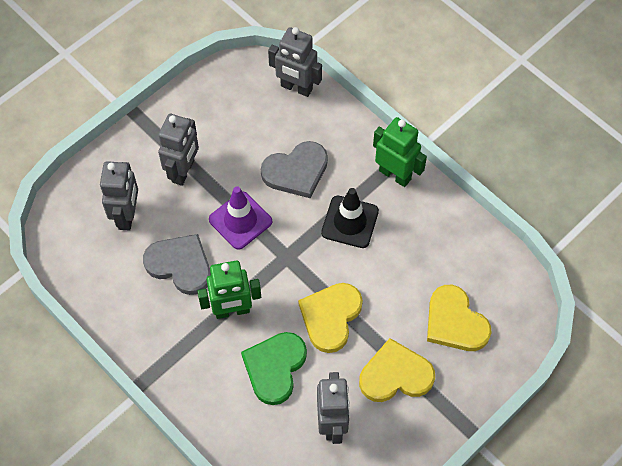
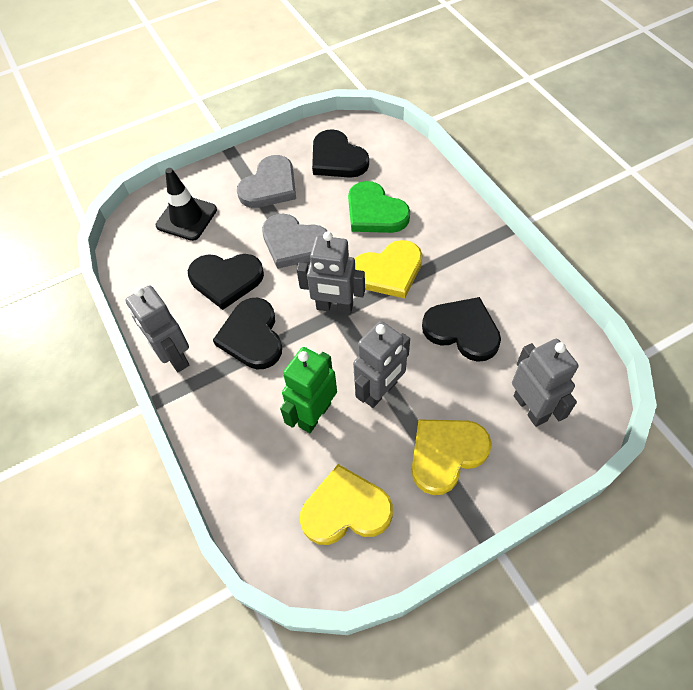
black heart: 0 -> 4
green robot: 2 -> 1
purple traffic cone: 1 -> 0

